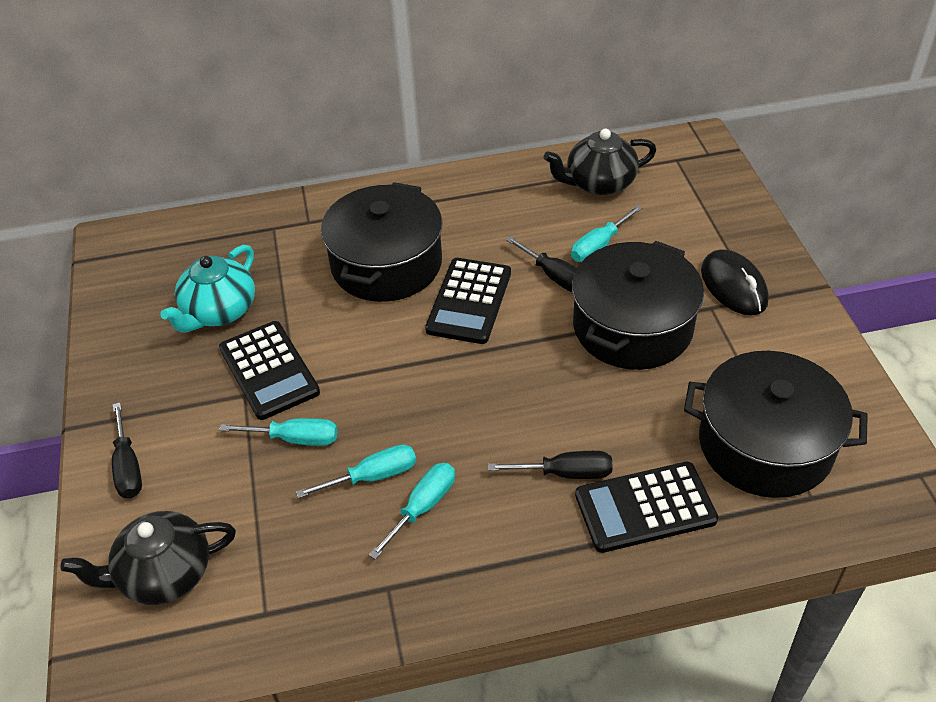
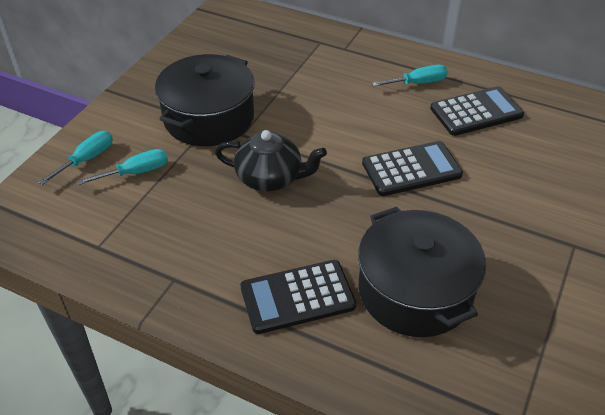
black mouse: 1 -> 0
black pot: 3 -> 2
black screwdriver: 3 -> 0
black teapot: 2 -> 1
turquoise screwdriver: 4 -> 3
turquoise teapot: 1 -> 0

